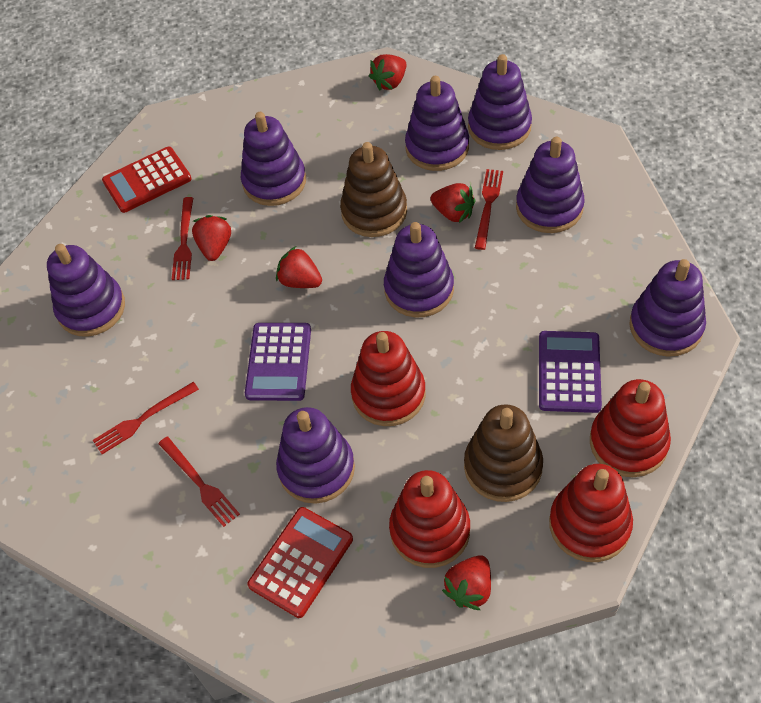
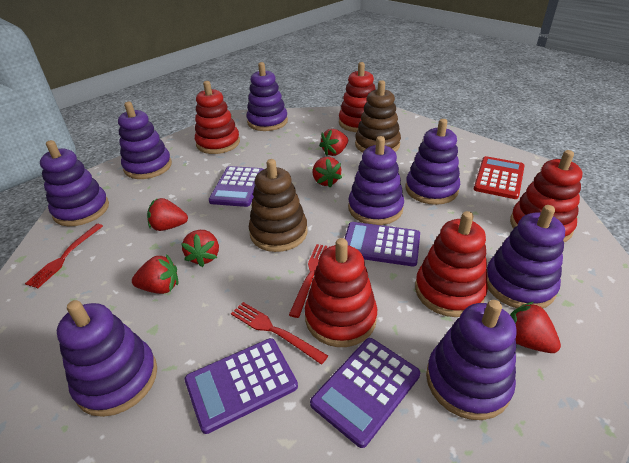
purple calculator: 2 -> 4
red calculator: 2 -> 1
red fork: 4 -> 3
red stacking toy: 4 -> 5
red strawberry: 5 -> 6

